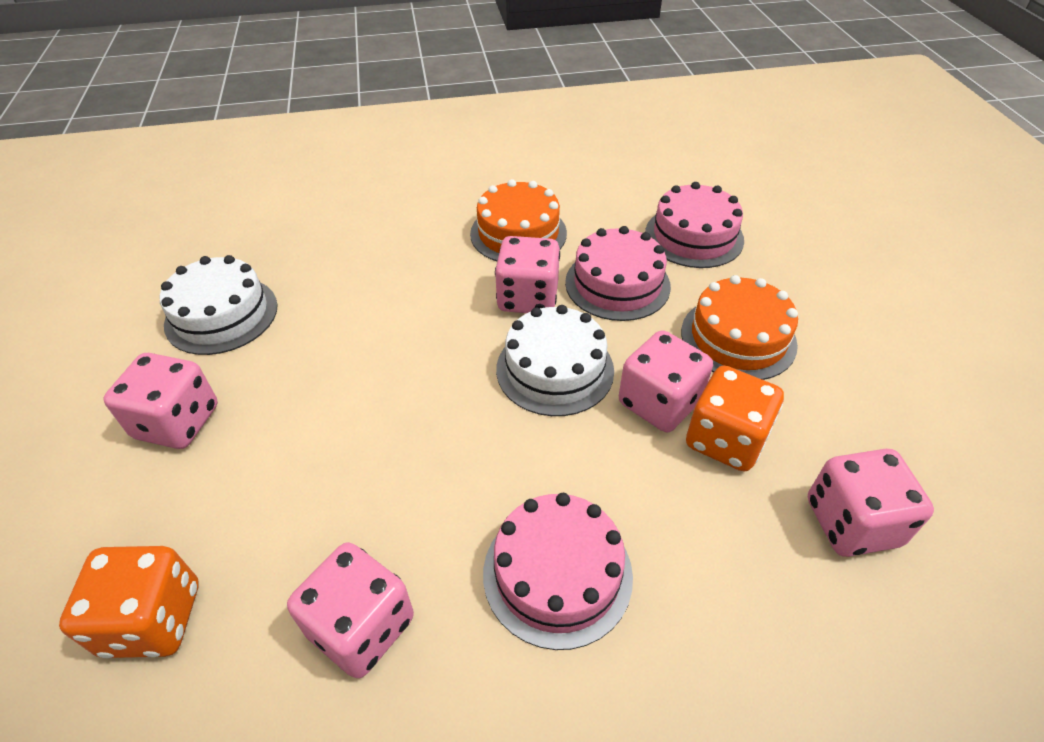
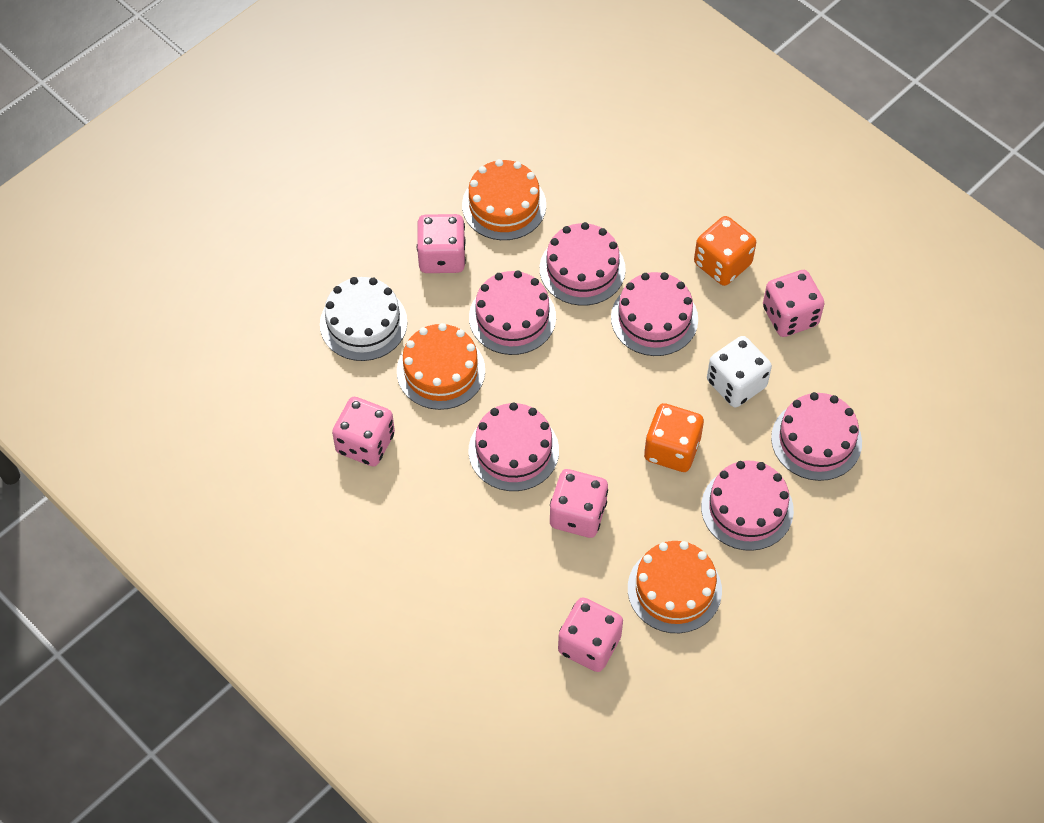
orange cake: 2 -> 3
pink cake: 3 -> 6
white cake: 2 -> 1
white dice: 0 -> 1

